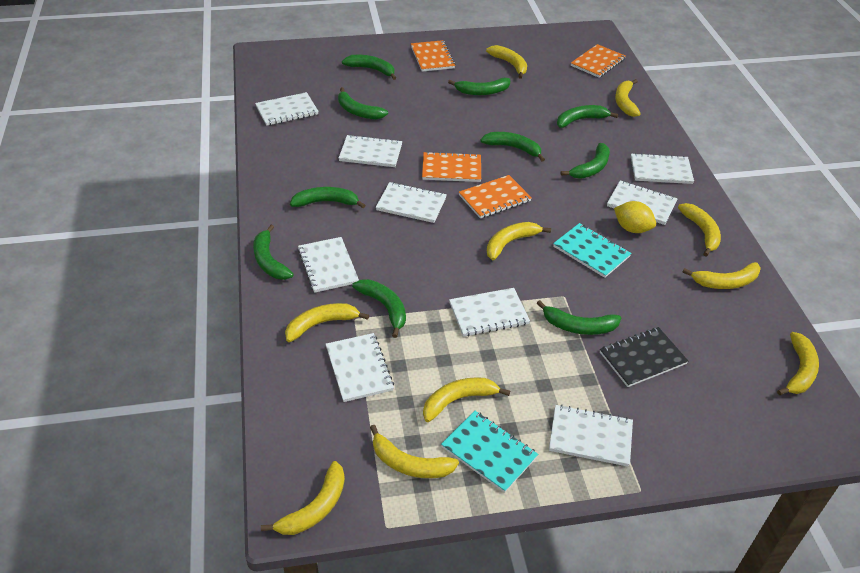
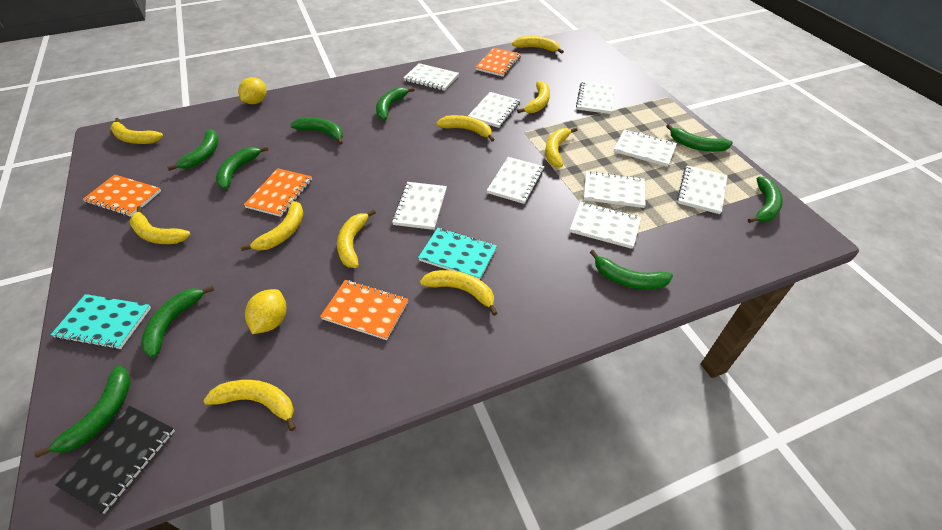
green banana: 10 -> 9
yellow lemon: 1 -> 2

